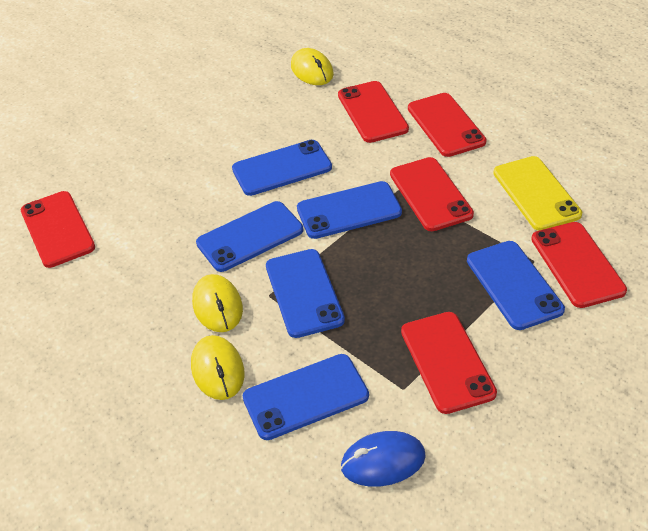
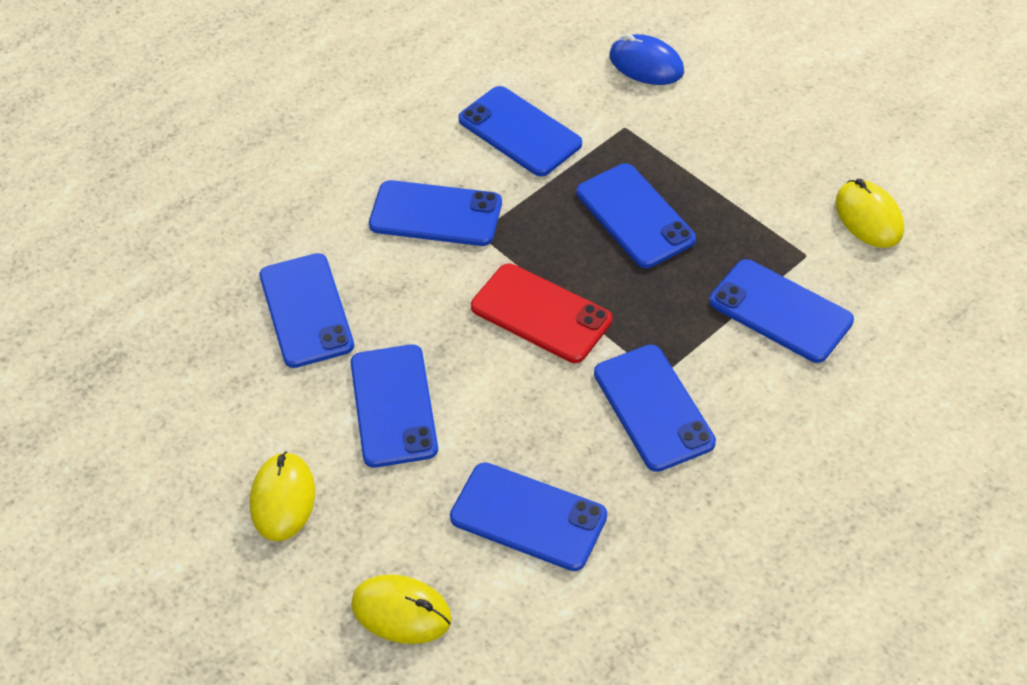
blue phone: 6 -> 8
red phone: 6 -> 1
yellow phone: 1 -> 0

